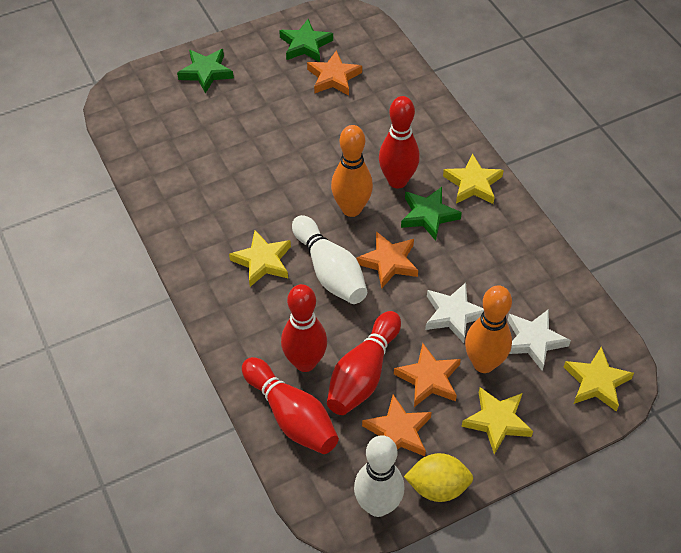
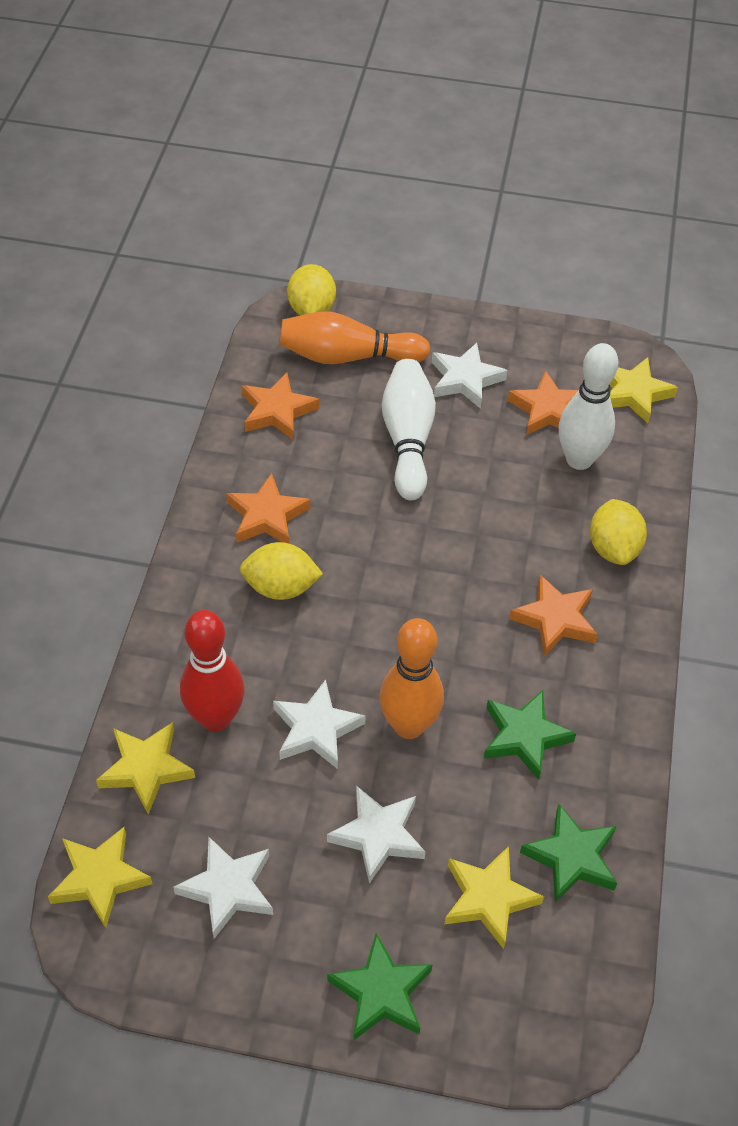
red bowling pin: 4 -> 1
white star: 2 -> 4
yellow lemon: 1 -> 3

